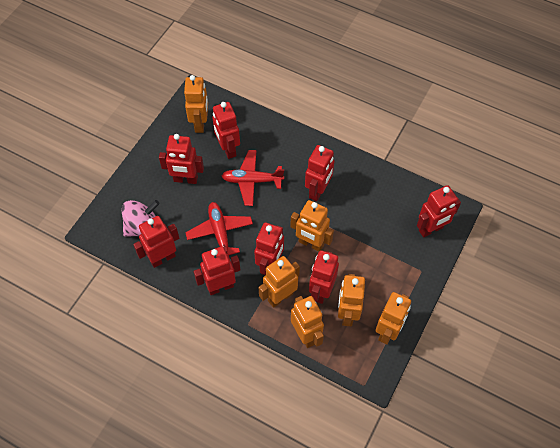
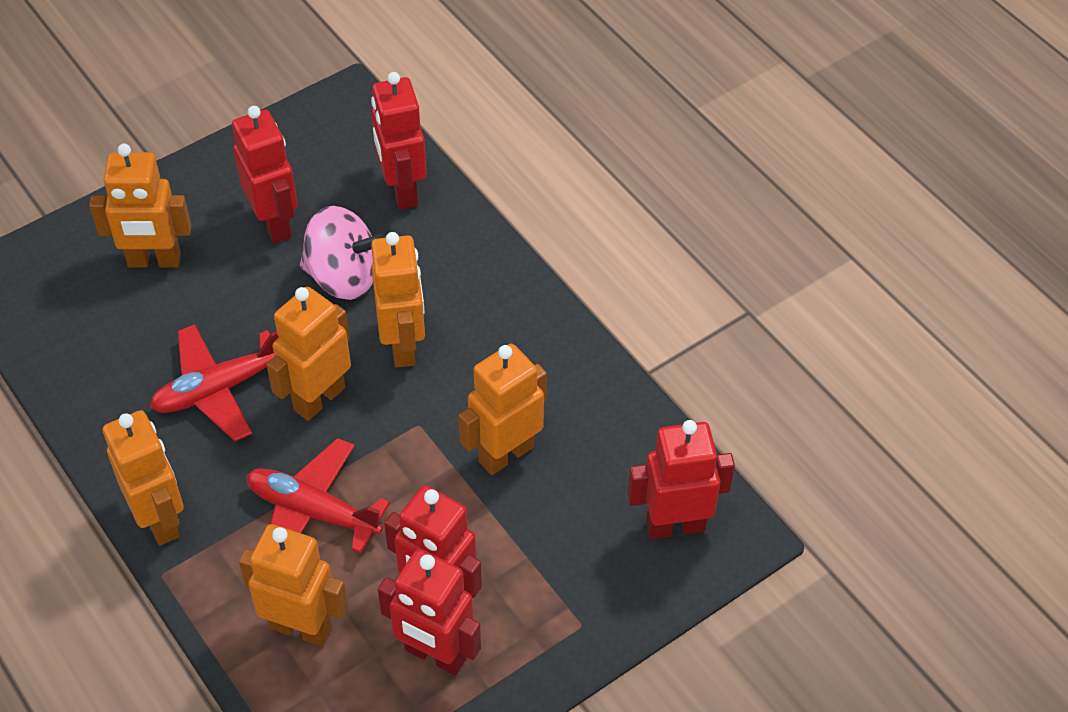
red robot: 8 -> 5

